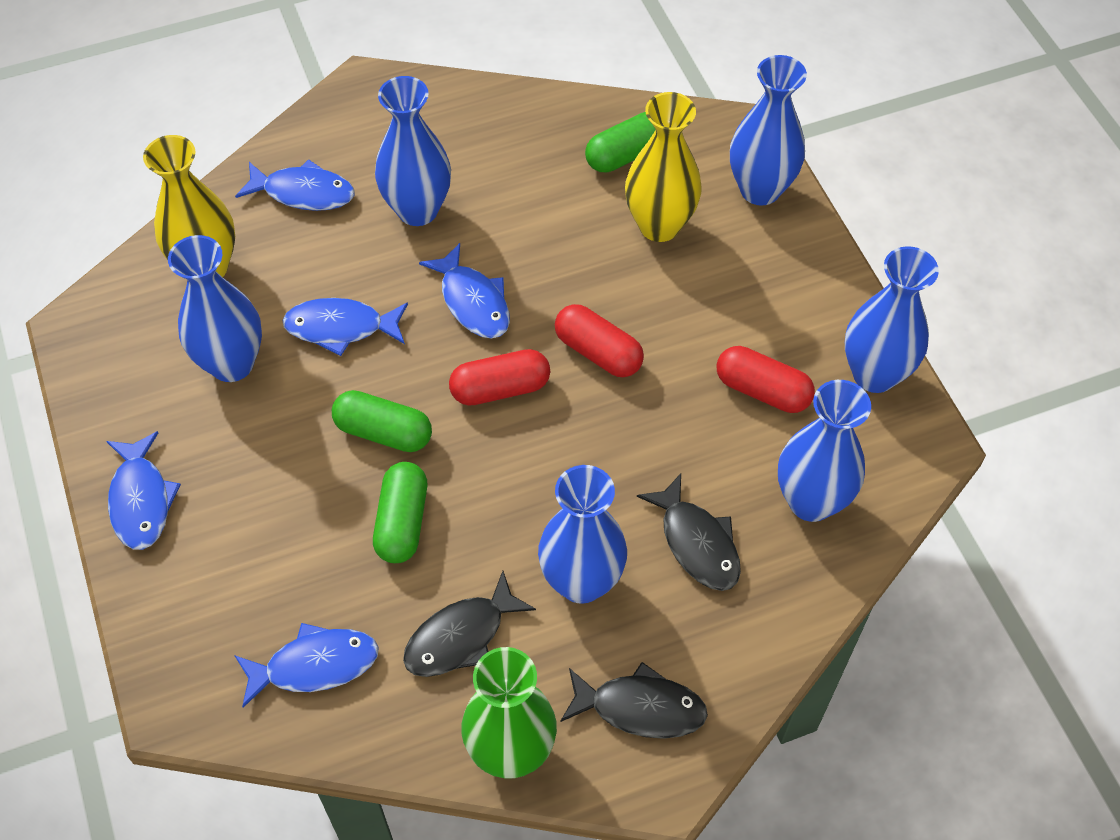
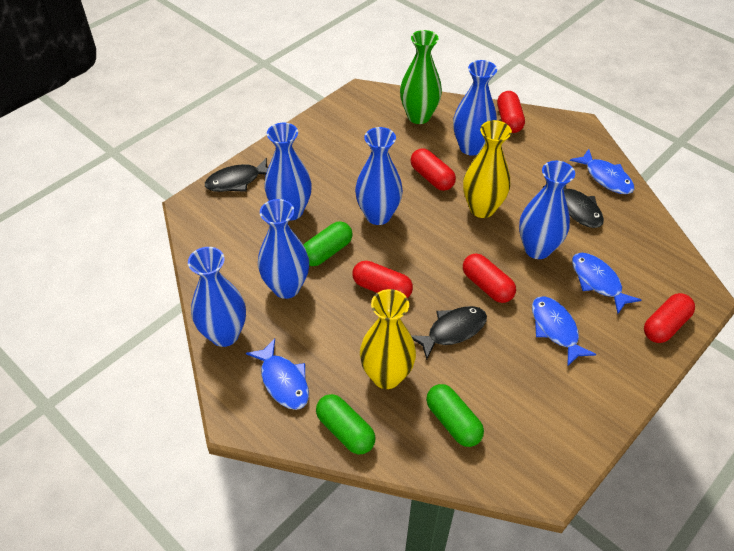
blue fish: 5 -> 4
red capsule: 3 -> 5

